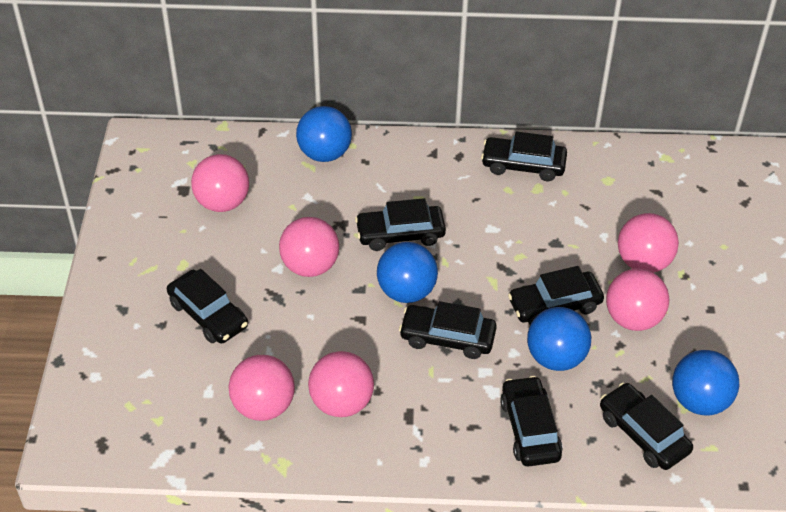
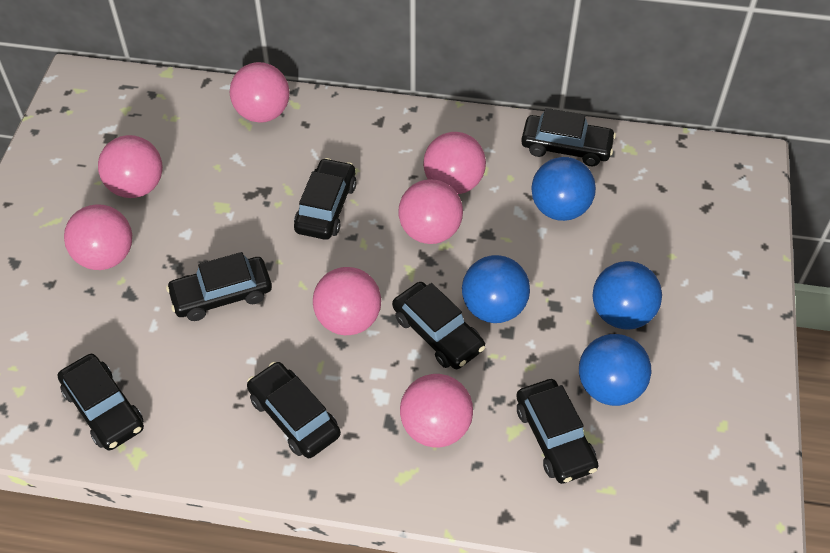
pink ball: 6 -> 7

